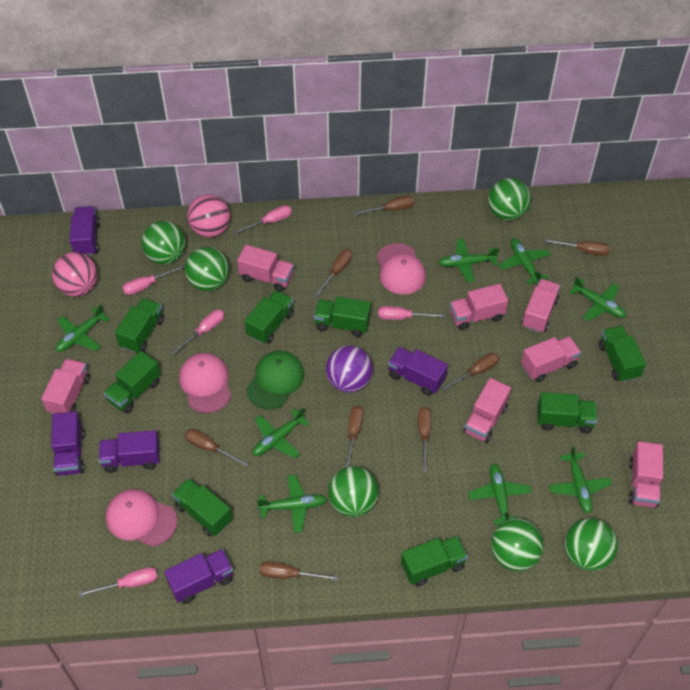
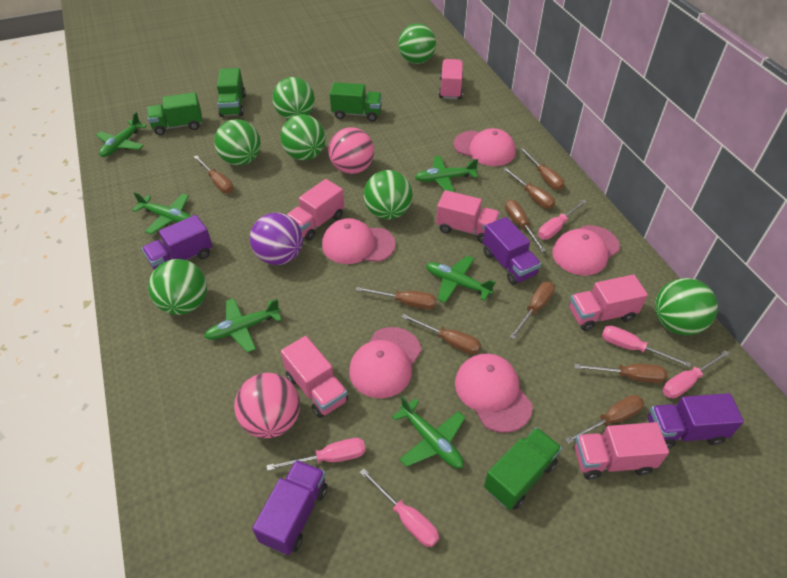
brown screwdriver: 8 -> 9
green ball: 6 -> 7
green cap: 1 -> 0
green plane: 8 -> 6
green truck: 8 -> 4
pink cap: 3 -> 5
pink truck: 7 -> 6
purple truck: 5 -> 4

